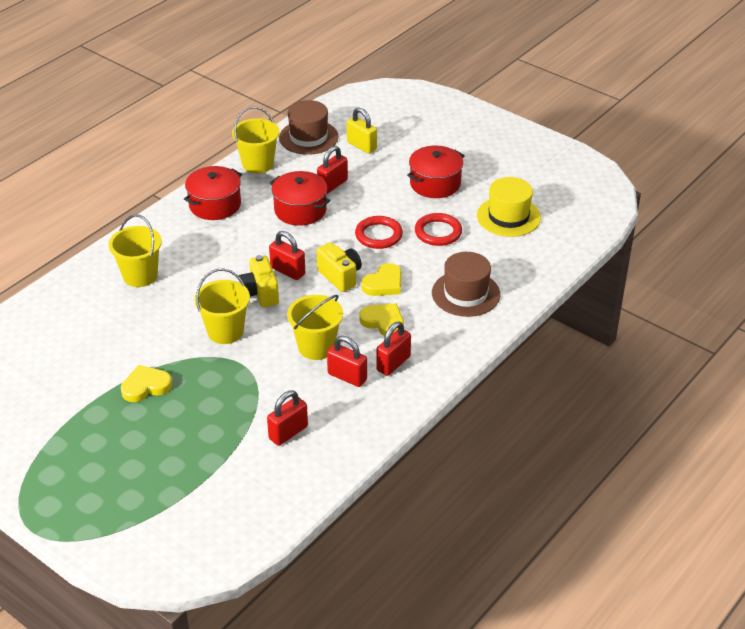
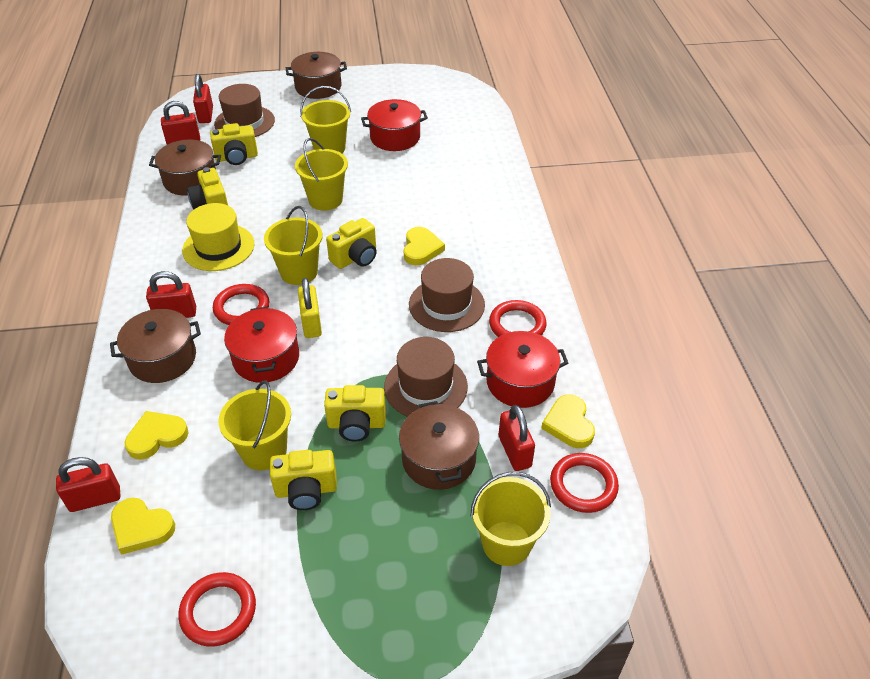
brown hat: 2 -> 3
brown pot: 0 -> 4
red ring: 2 -> 4
yellow bucket: 4 -> 5
yellow camera: 2 -> 5
yellow heart: 3 -> 4

